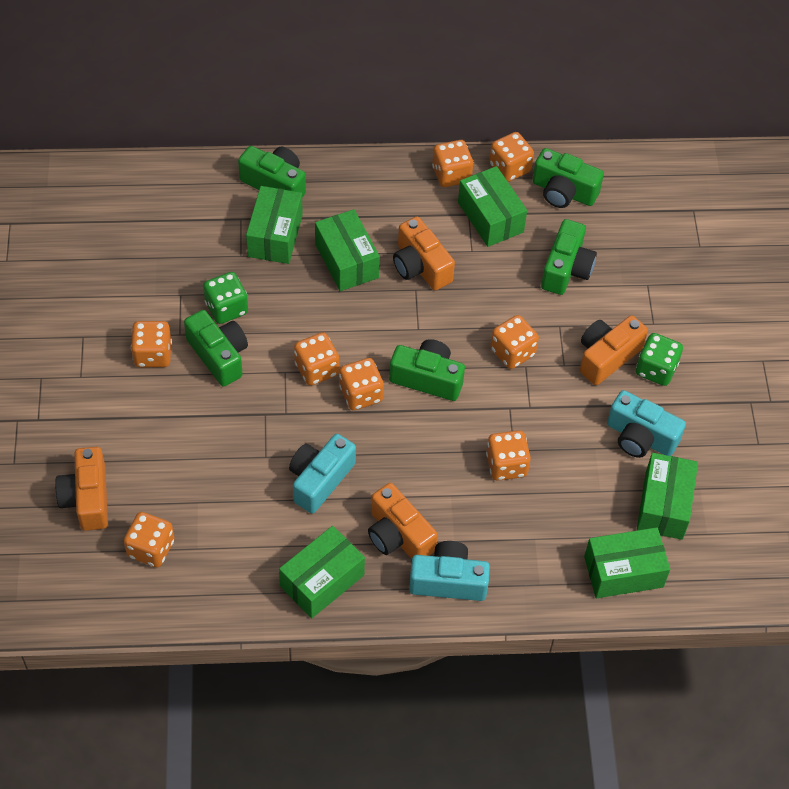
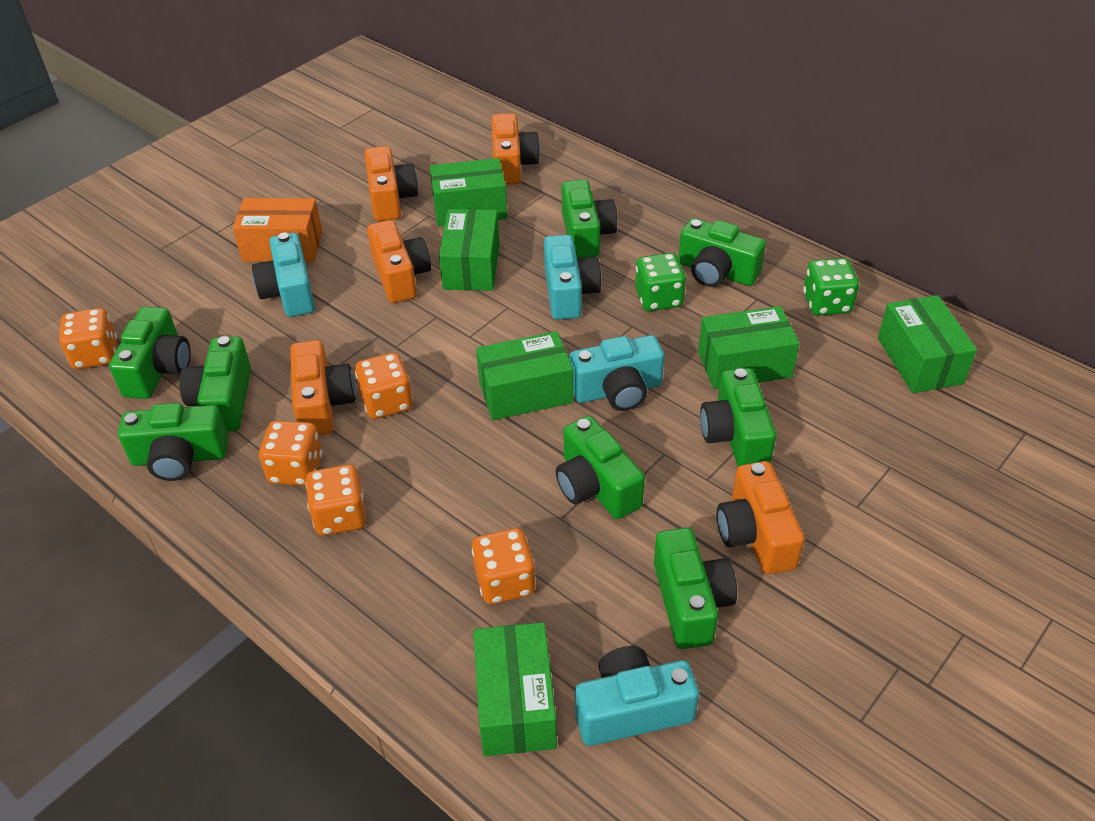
green camera: 5 -> 8
orange box: 0 -> 1
orange camera: 4 -> 5
orange dice: 8 -> 5
turquoise camera: 3 -> 4

